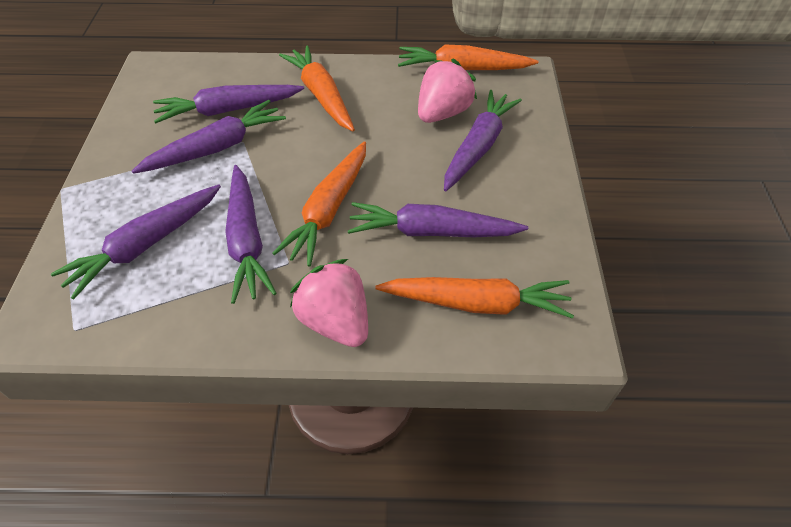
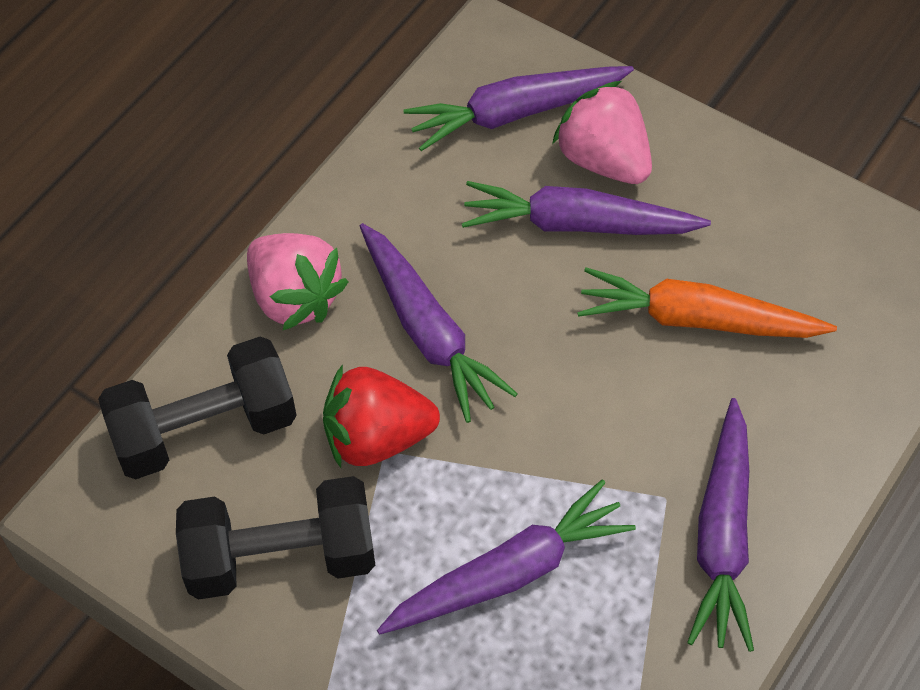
black dumbbell: 0 -> 2
orange carrot: 4 -> 1
purple carrot: 6 -> 5
red strawberry: 0 -> 1

